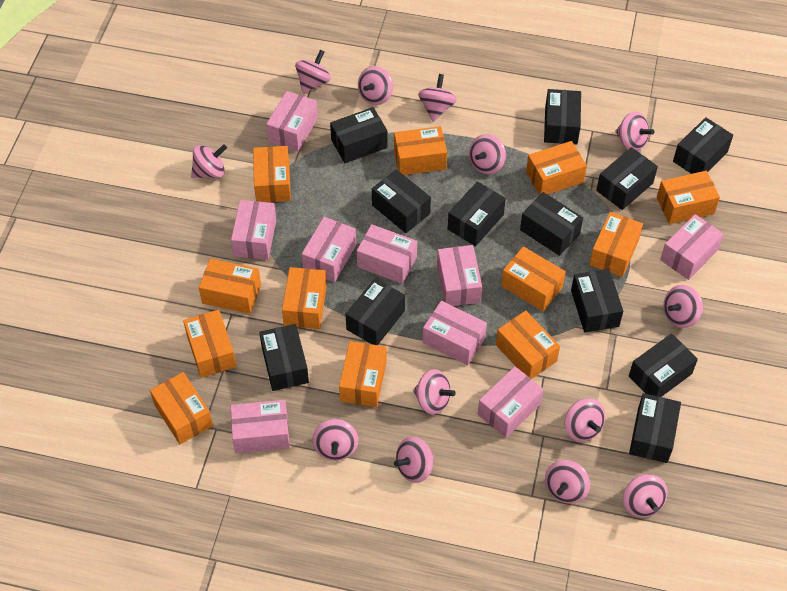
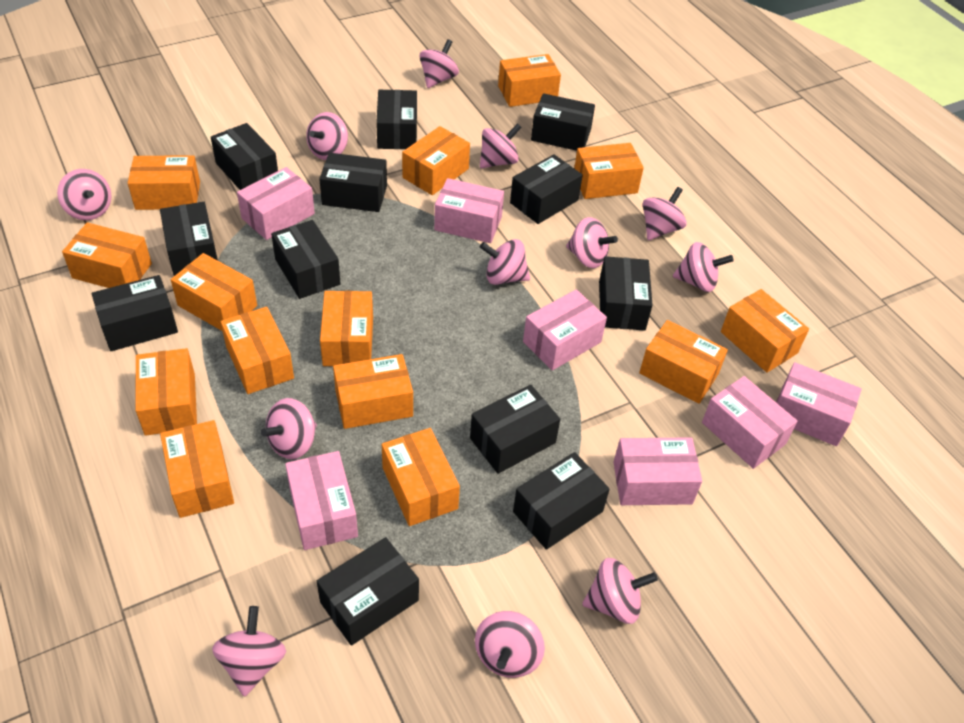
orange box: 12 -> 14
pink box: 9 -> 7
pink spinning top: 13 -> 12

